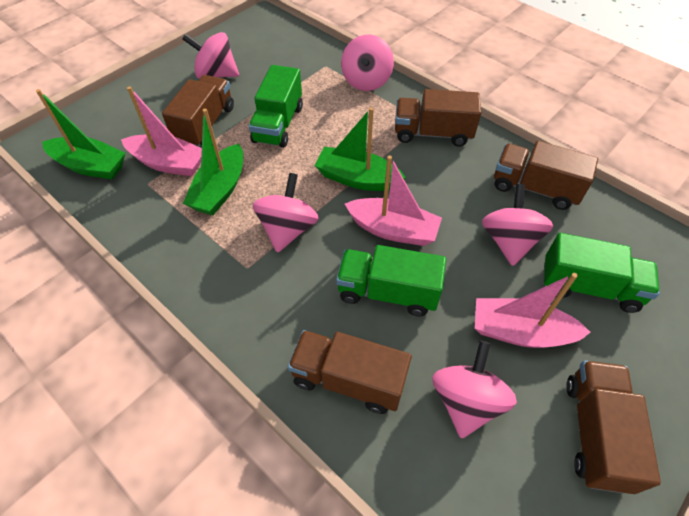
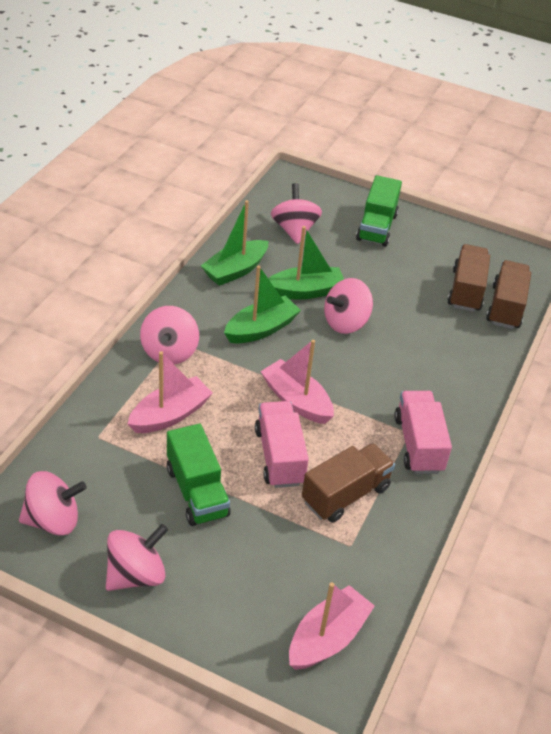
brown truck: 5 -> 3
green truck: 3 -> 2
pink truck: 0 -> 2

